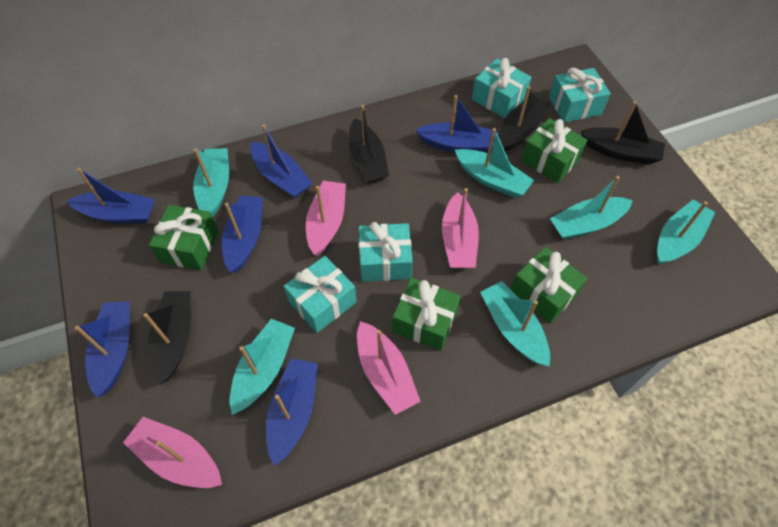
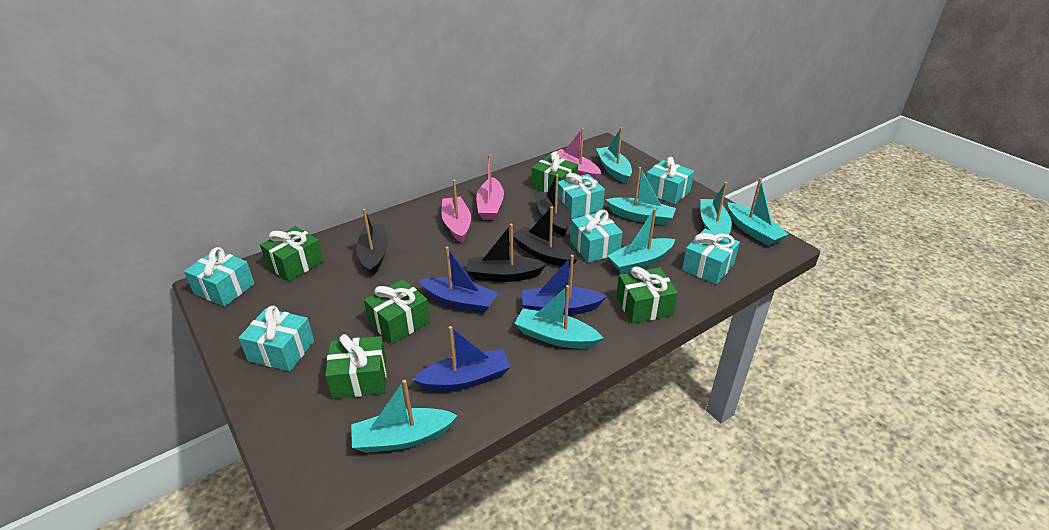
blue boat: 6 -> 3
green gift: 4 -> 5
pink boat: 4 -> 3
turquoise boat: 6 -> 7
turquoise gift: 4 -> 6

